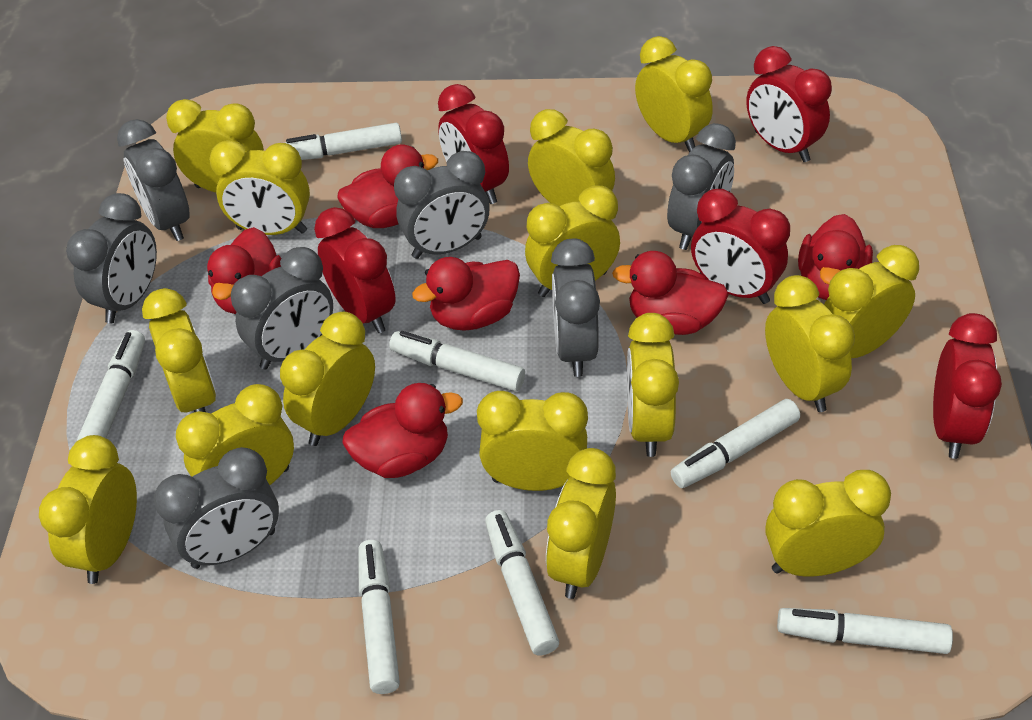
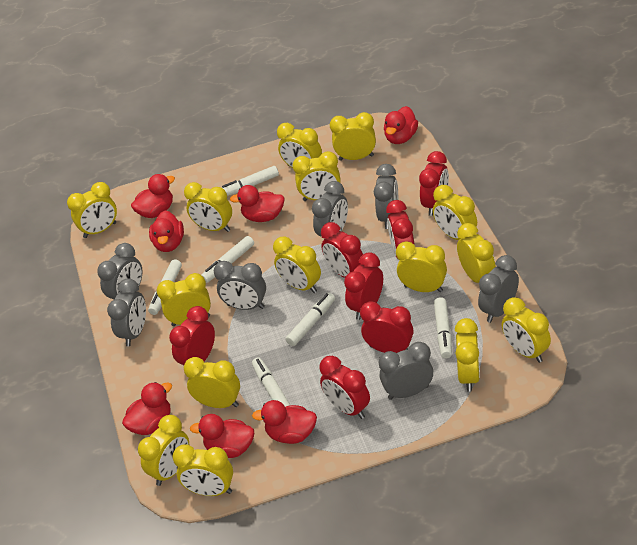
red clock: 5 -> 7
red duck: 6 -> 7
white marker: 7 -> 6

